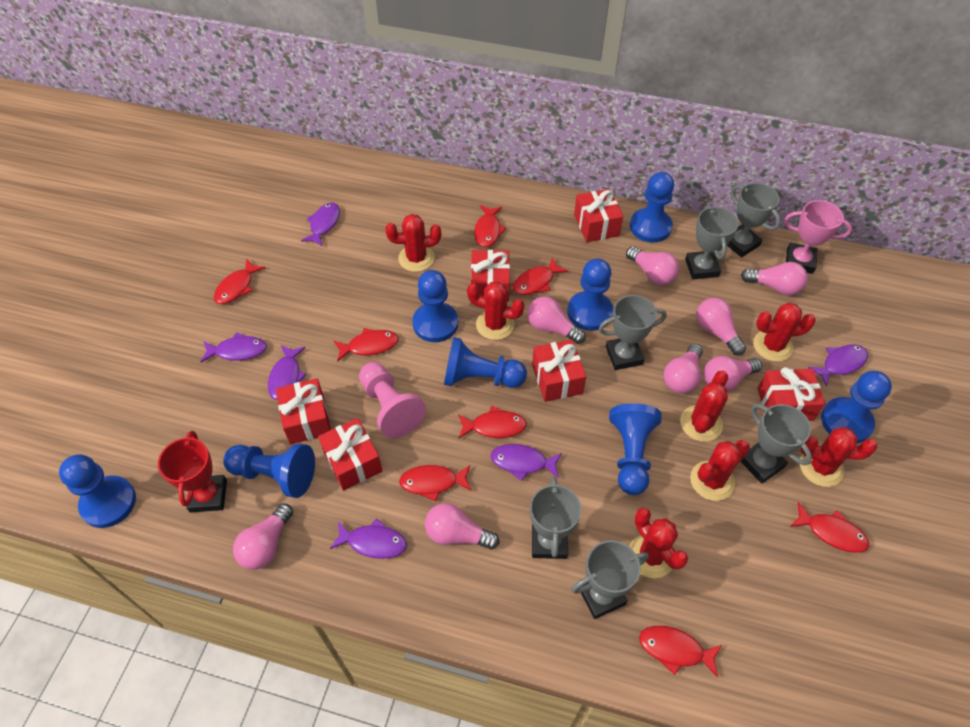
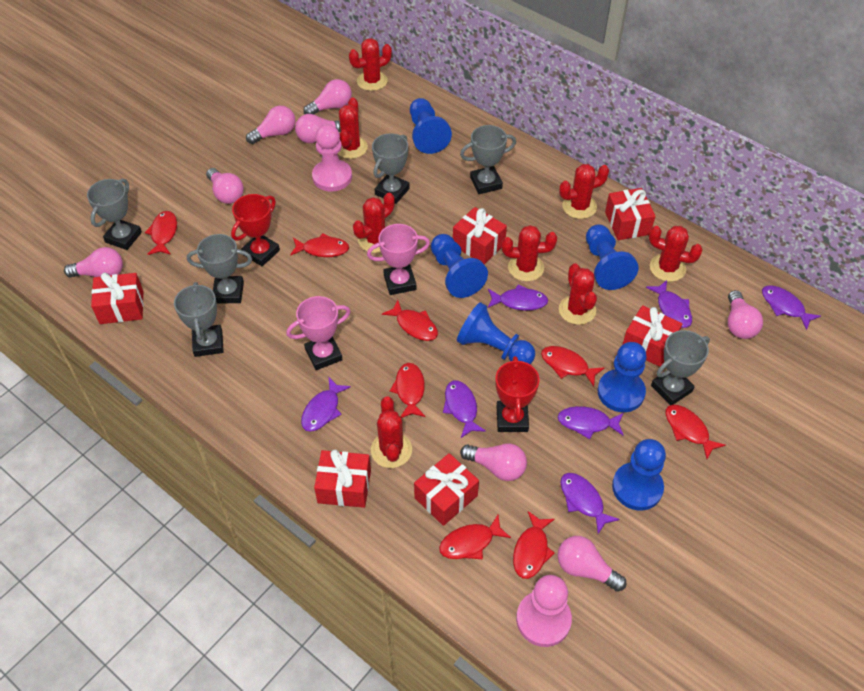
blue pawn: 8 -> 6
pink pawn: 1 -> 2
pink trophy: 1 -> 2
purple fish: 6 -> 7
red cactus: 7 -> 8
red trophy: 1 -> 2

